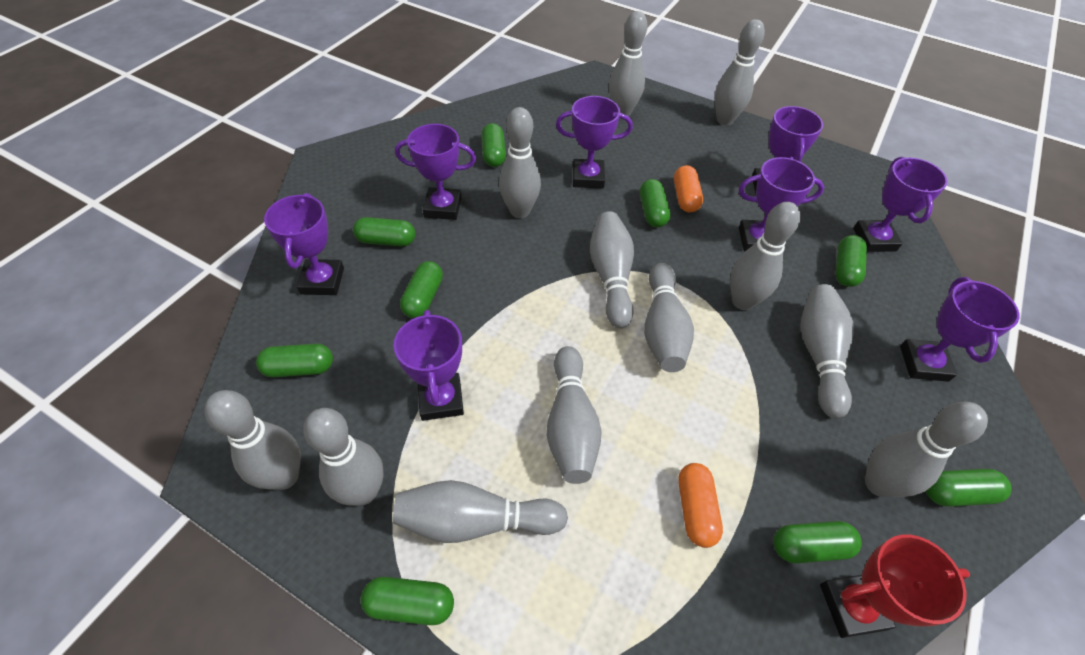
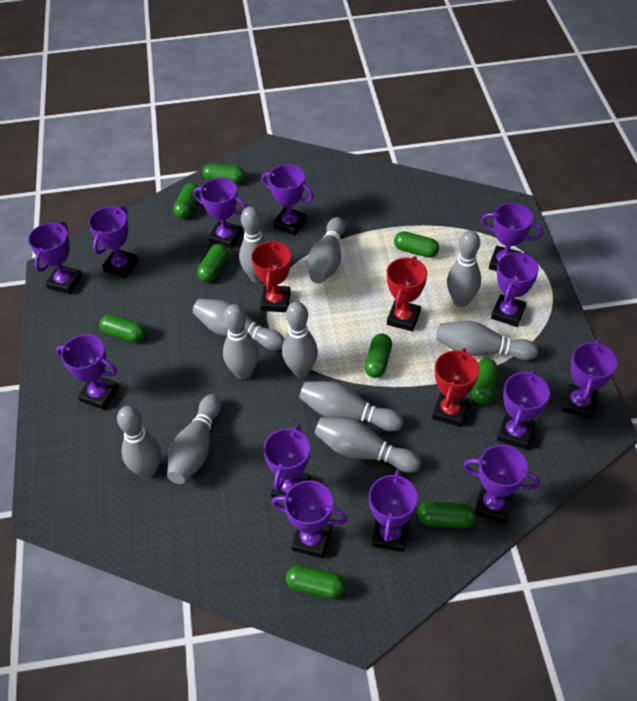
grey bowling pin: 12 -> 11
orange capsule: 2 -> 0
purple trophy: 8 -> 13
red trophy: 1 -> 3

